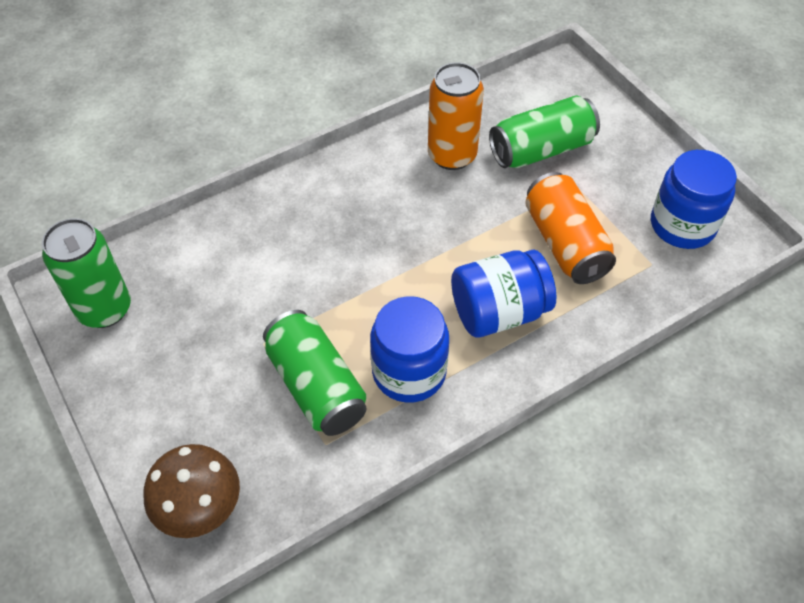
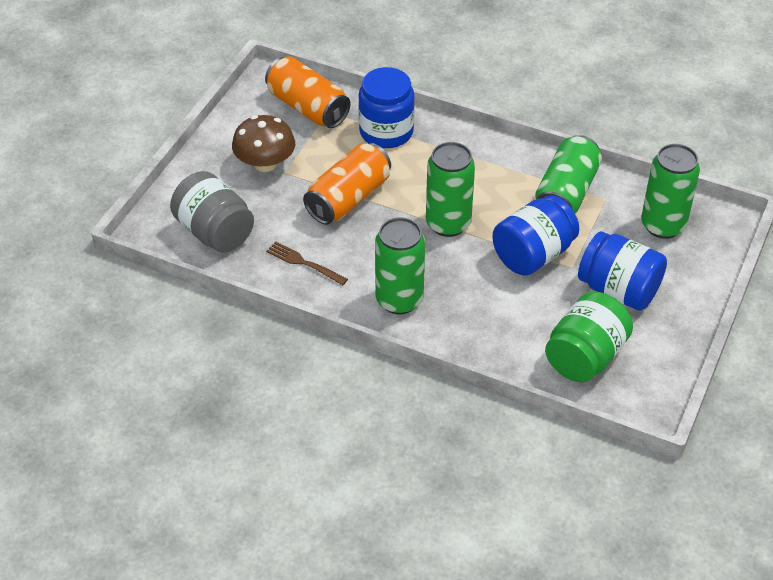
brown fork: 0 -> 1
green can: 3 -> 4
green jar: 0 -> 1
grey jar: 0 -> 1

